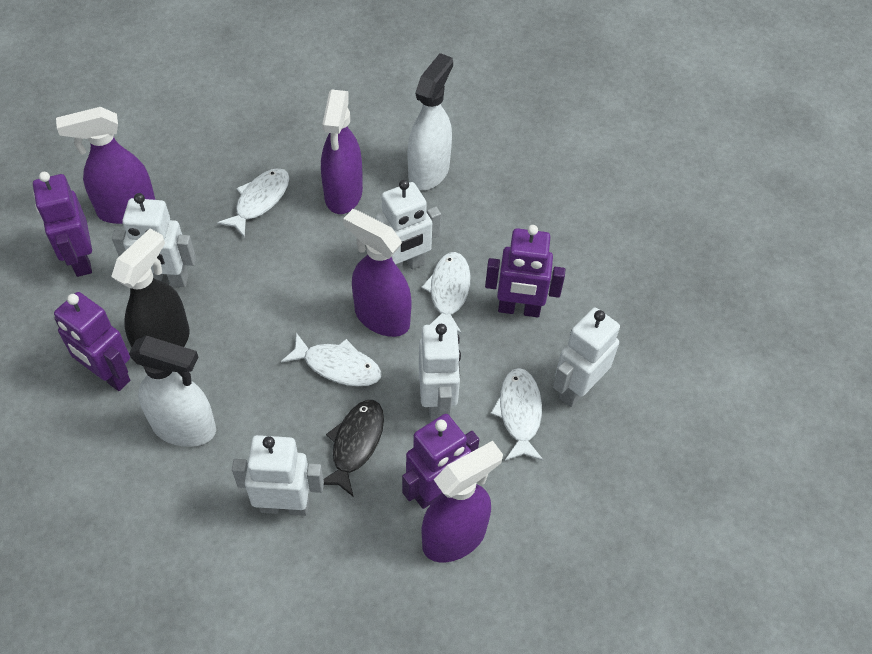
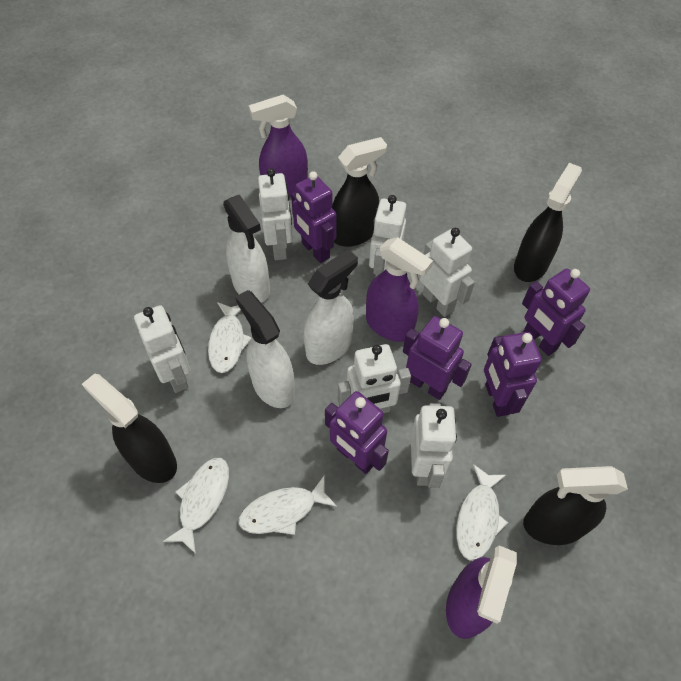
black fish: 1 -> 0
black spray bottle: 1 -> 4
purple robot: 4 -> 5
purple spray bottle: 4 -> 3
white robot: 5 -> 6
white spray bottle: 2 -> 3

